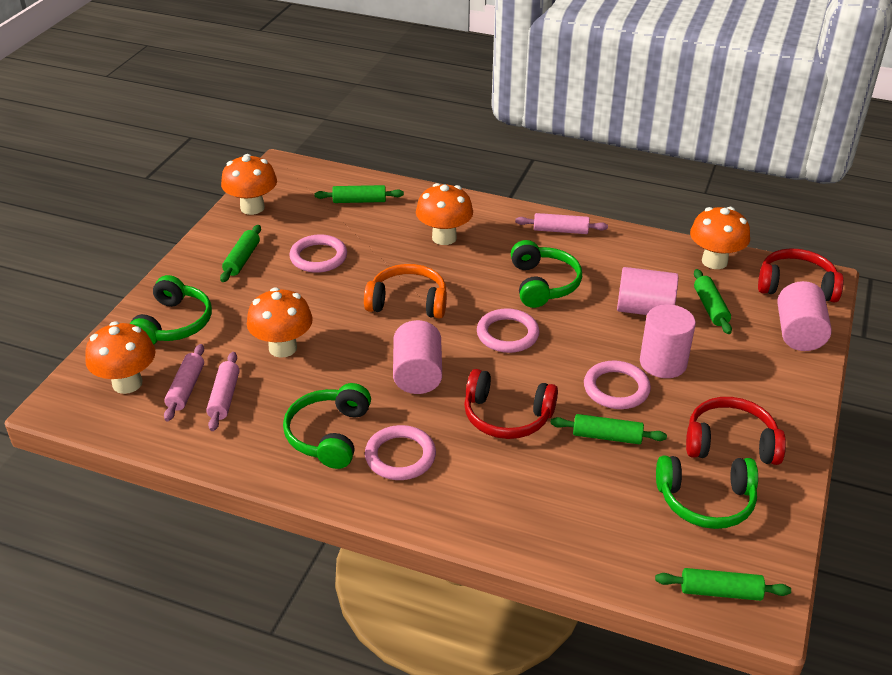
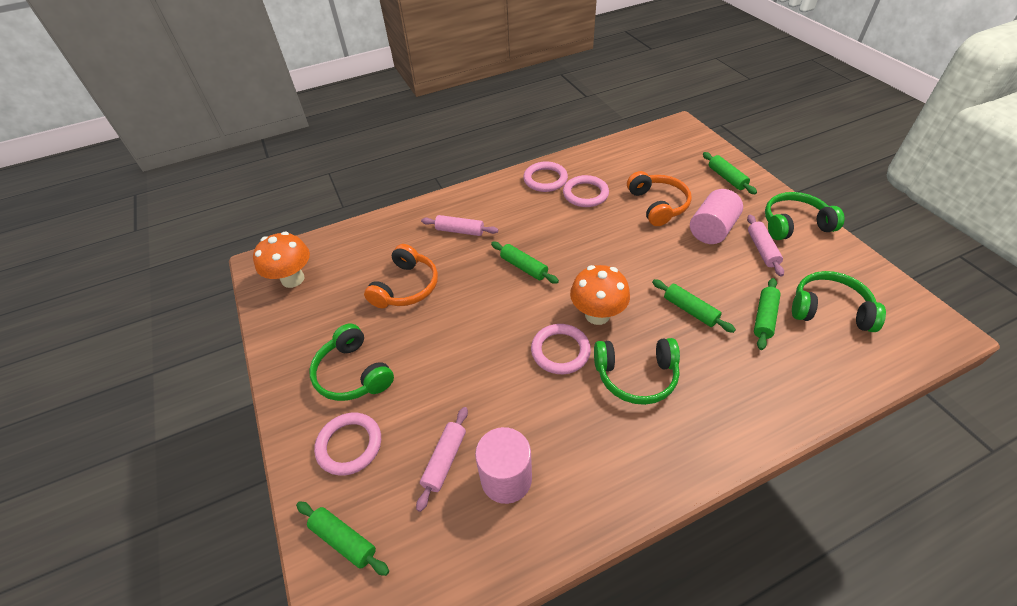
orange headphones: 1 -> 2
orange mushroom: 5 -> 2
pink cylinder: 4 -> 2
red headphones: 3 -> 0

